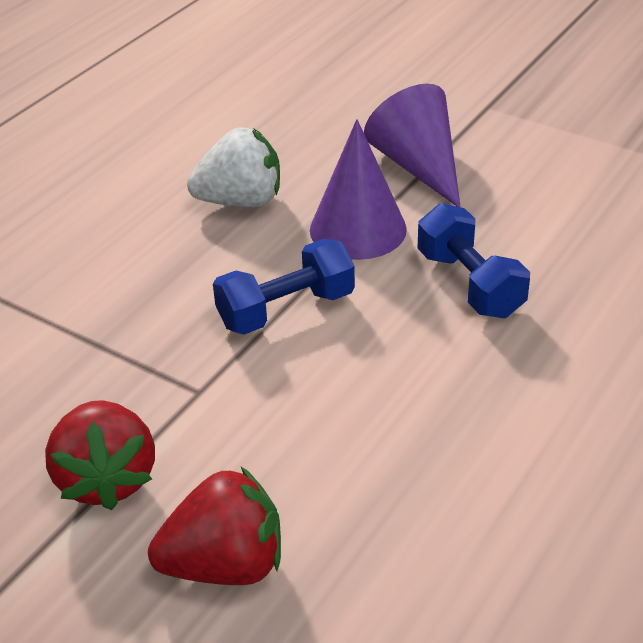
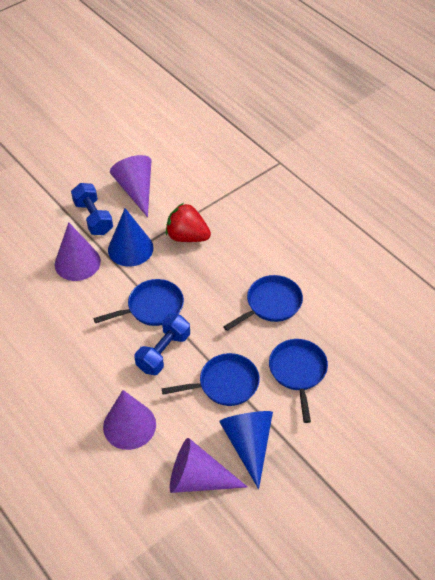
blue cone: 0 -> 2
blue pan: 0 -> 4
purple cone: 2 -> 4
red strawberry: 2 -> 1
white strawberry: 1 -> 0

